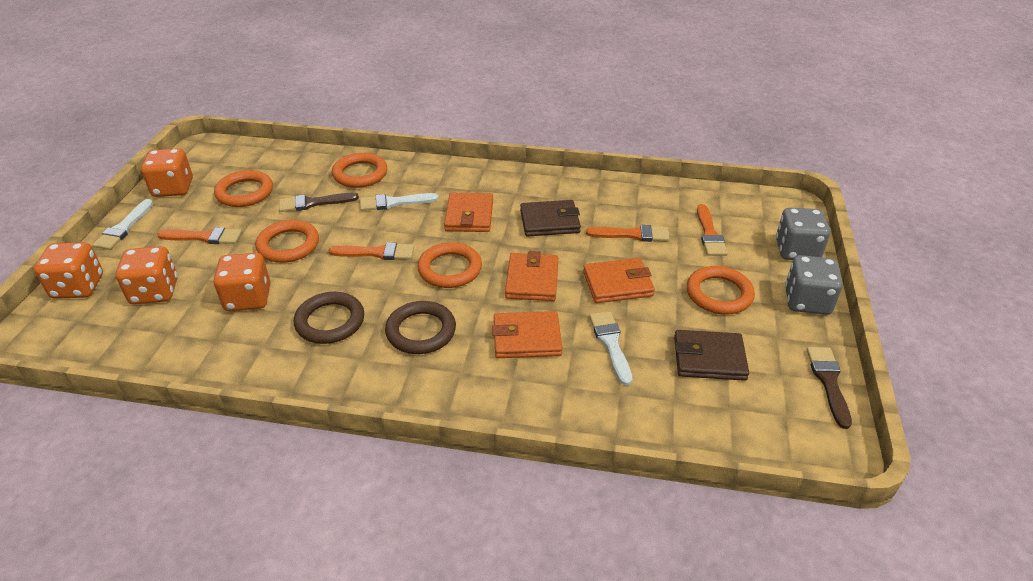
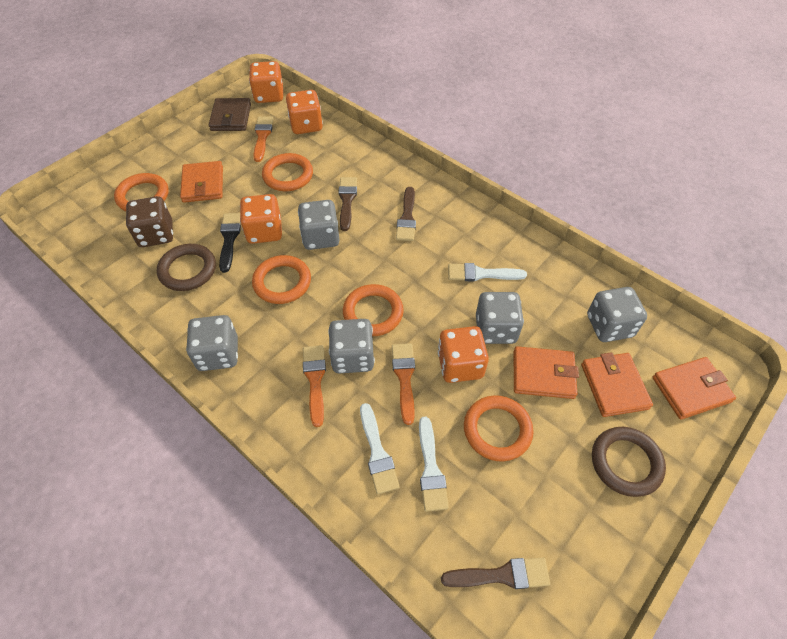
black brush: 0 -> 1
brown brush: 2 -> 3
brown dice: 0 -> 1
brown wallet: 2 -> 1
grey dice: 2 -> 5
orange brush: 4 -> 3

